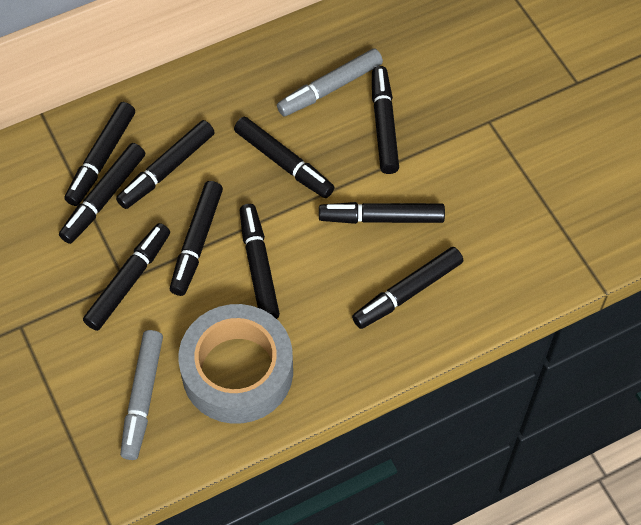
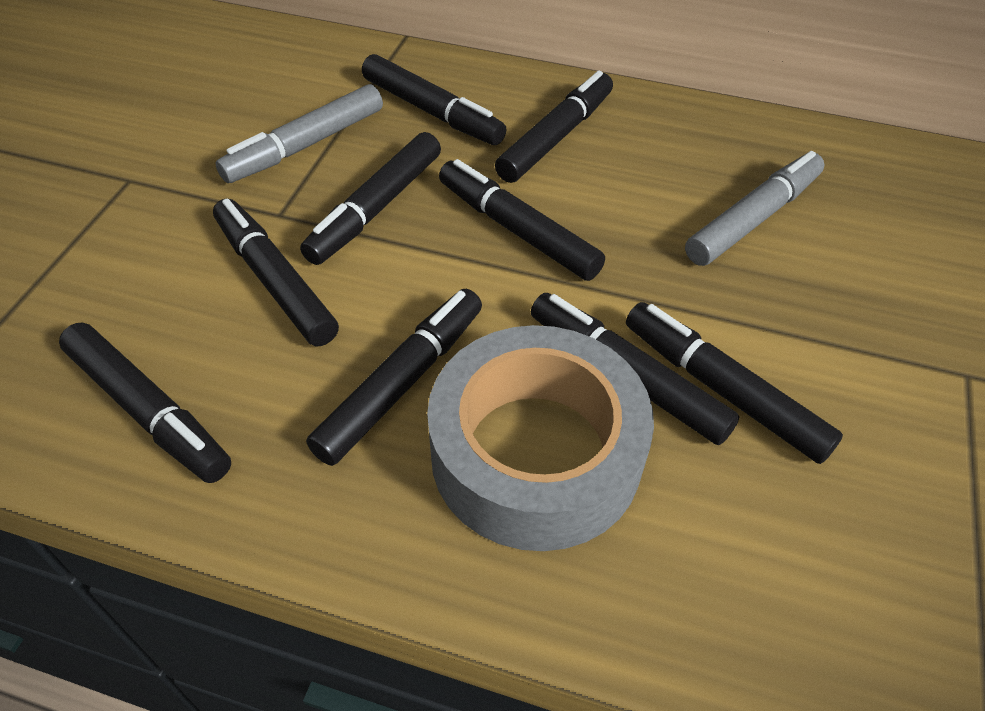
black marker: 10 -> 9

